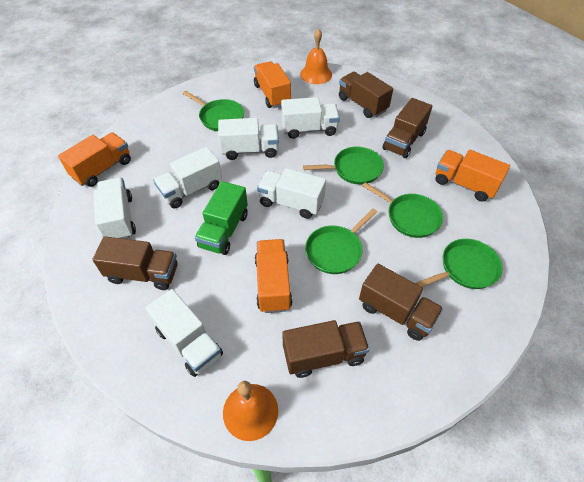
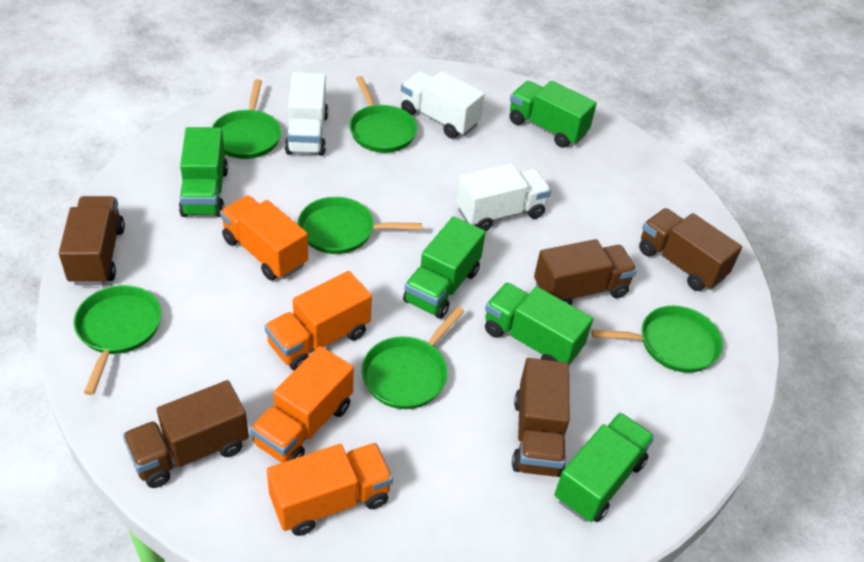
green pan: 5 -> 6
green truck: 1 -> 5
orange bell: 2 -> 0
white truck: 6 -> 3

